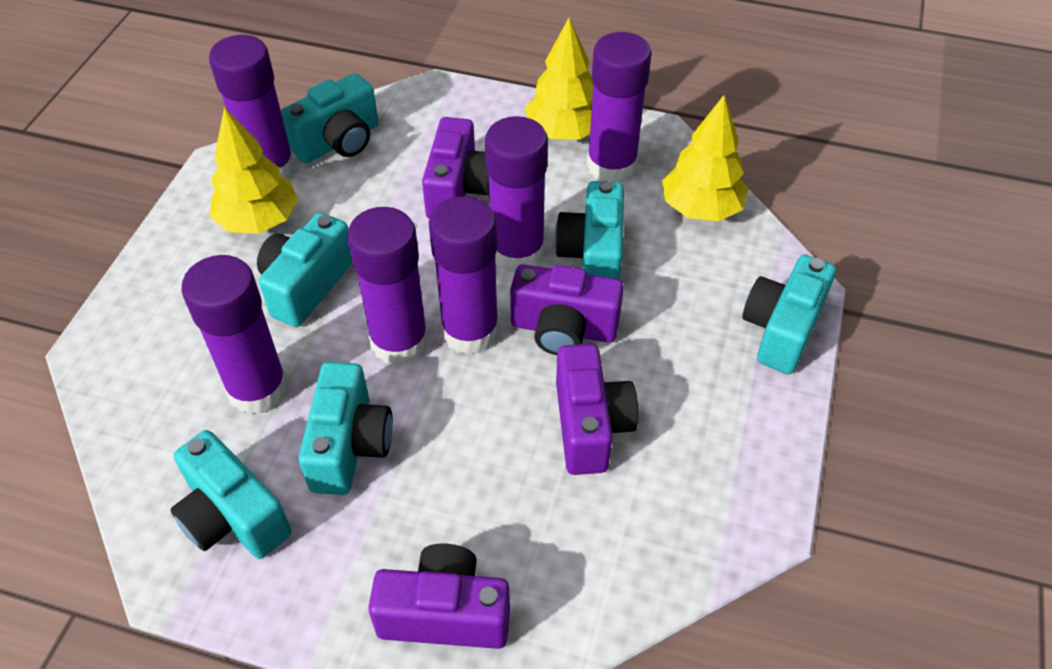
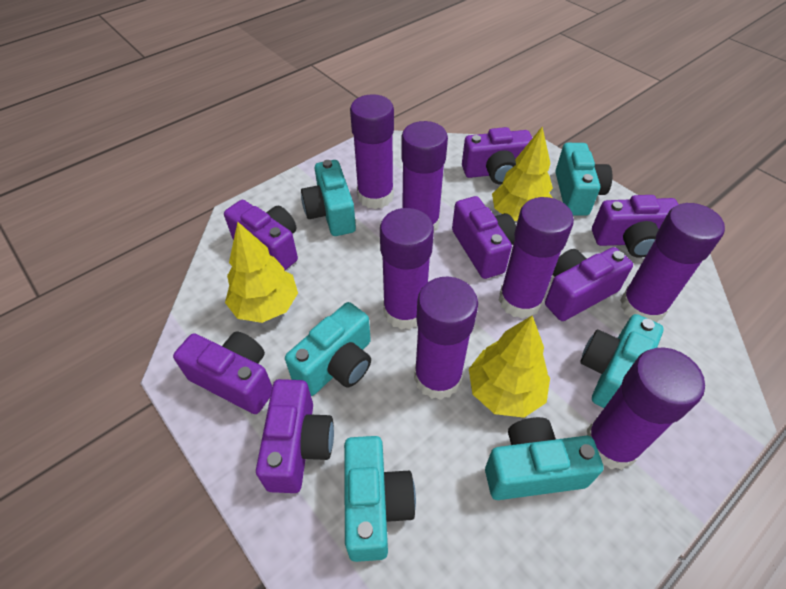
purple camera: 4 -> 7
purple glue stick: 6 -> 7

